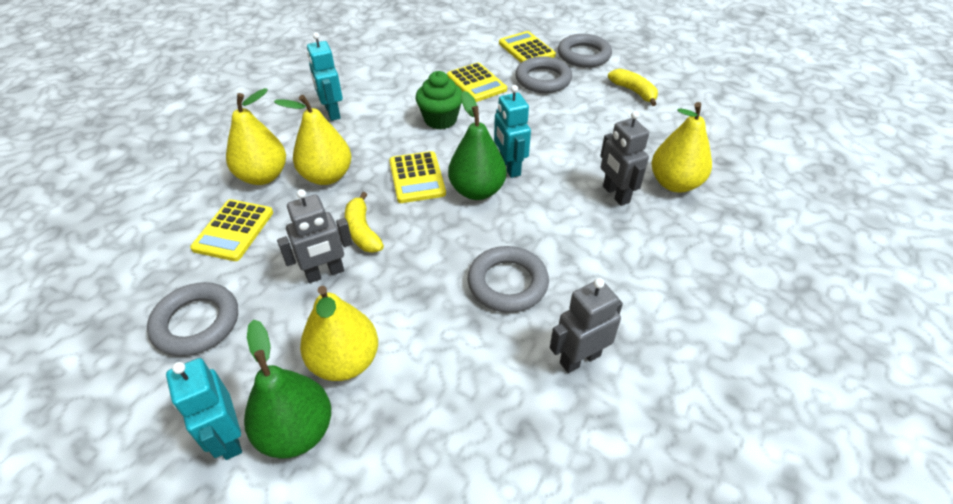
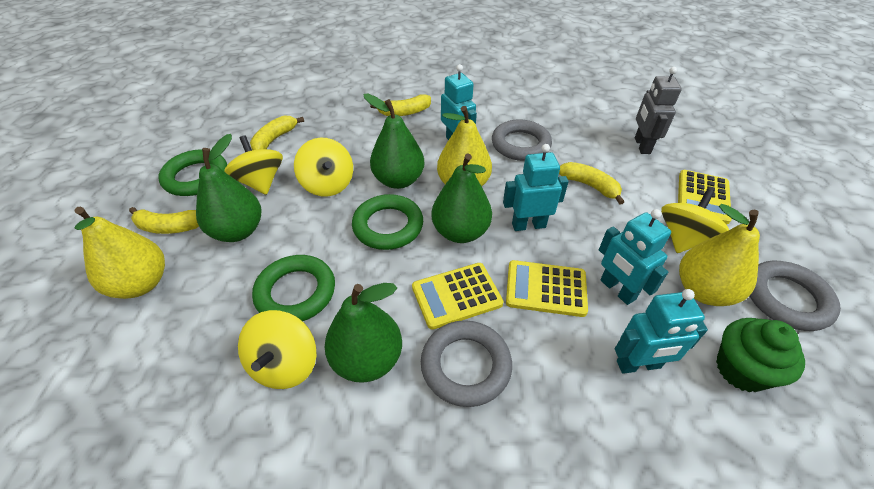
green pear: 2 -> 4
green ring: 0 -> 3
grey ring: 4 -> 3
grey robot: 3 -> 1
turquoise robot: 3 -> 4
yellow banana: 2 -> 4
yellow calculator: 4 -> 3
yellow pear: 4 -> 3
yellow spinning top: 0 -> 4

